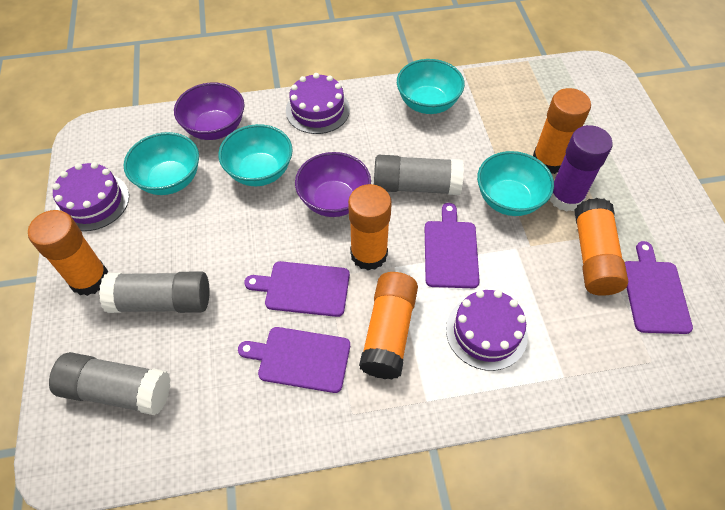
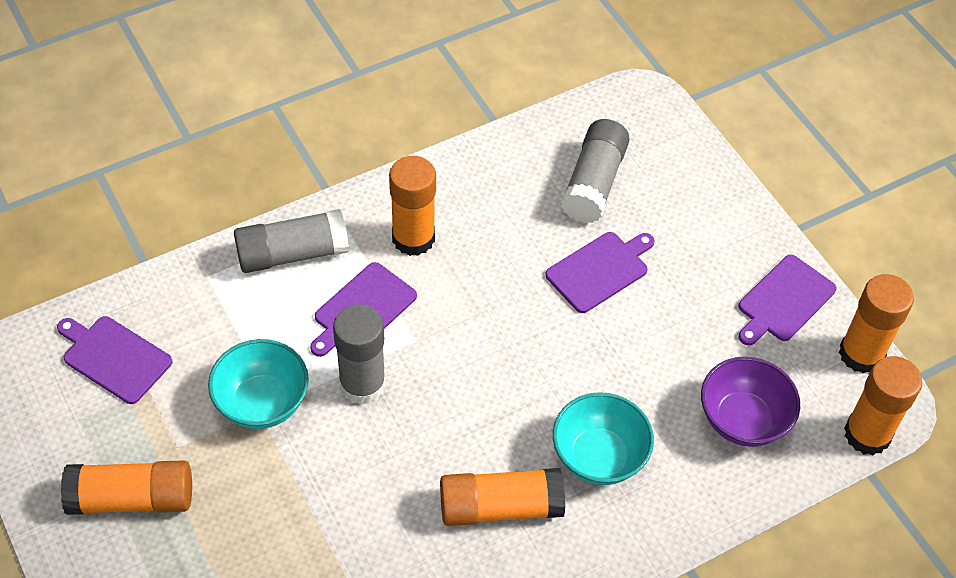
purple bowl: 2 -> 1
purple cake: 3 -> 0
purple glue stick: 1 -> 0
turquoise bowl: 4 -> 2

